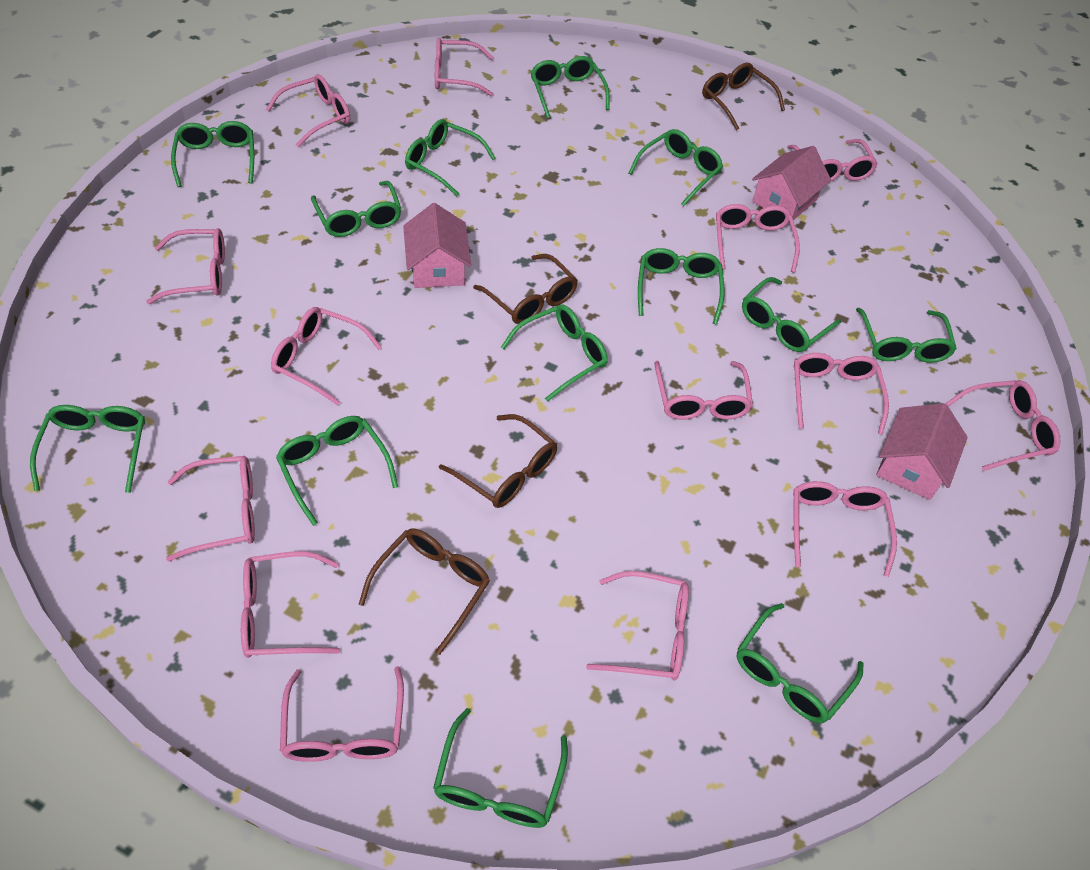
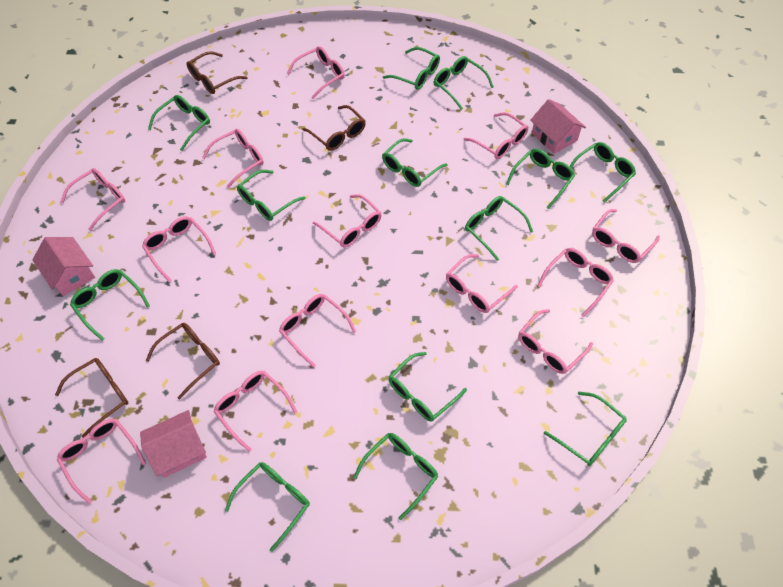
pink glasses: 14 -> 13

